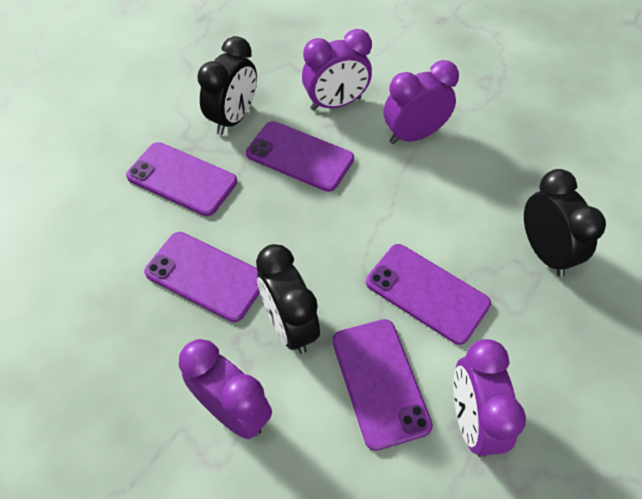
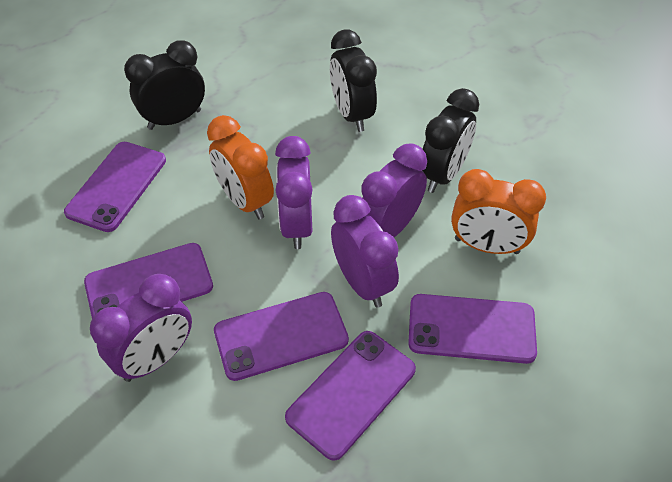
orange clock: 0 -> 2

